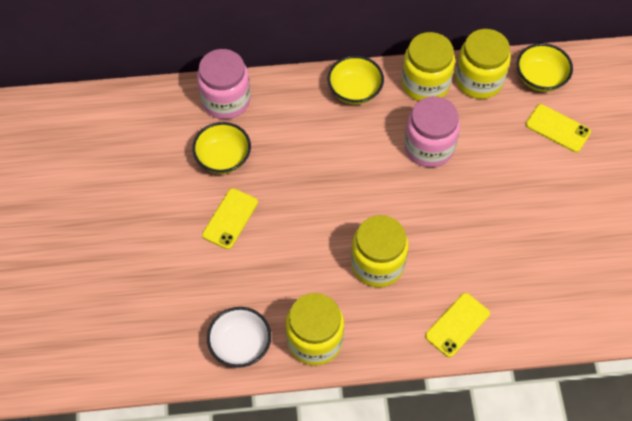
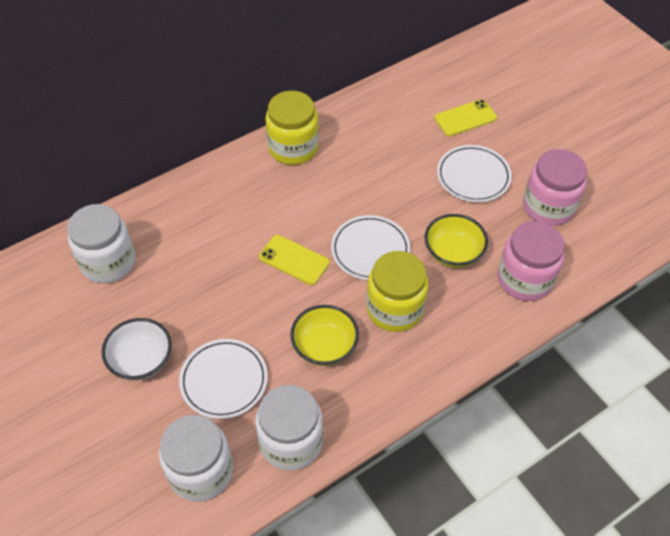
white jar: 0 -> 3
white plate: 0 -> 3
yellow bowl: 3 -> 2
yellow jar: 4 -> 2
yellow phone: 3 -> 2

